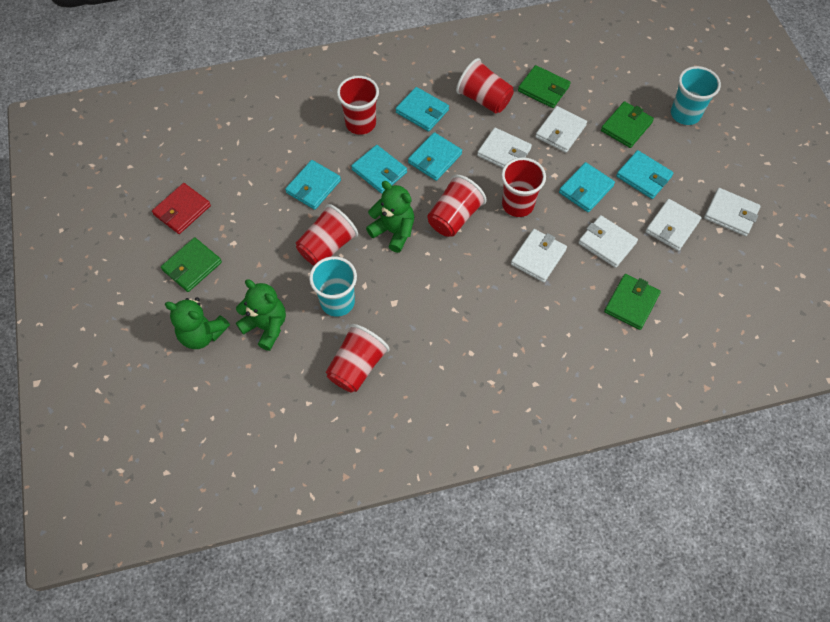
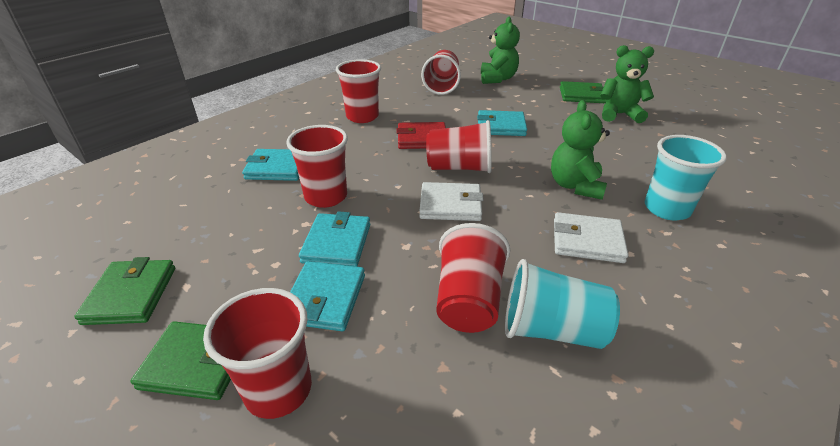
green wallet: 4 -> 3
turquoise wallet: 6 -> 4
white wallet: 6 -> 2

